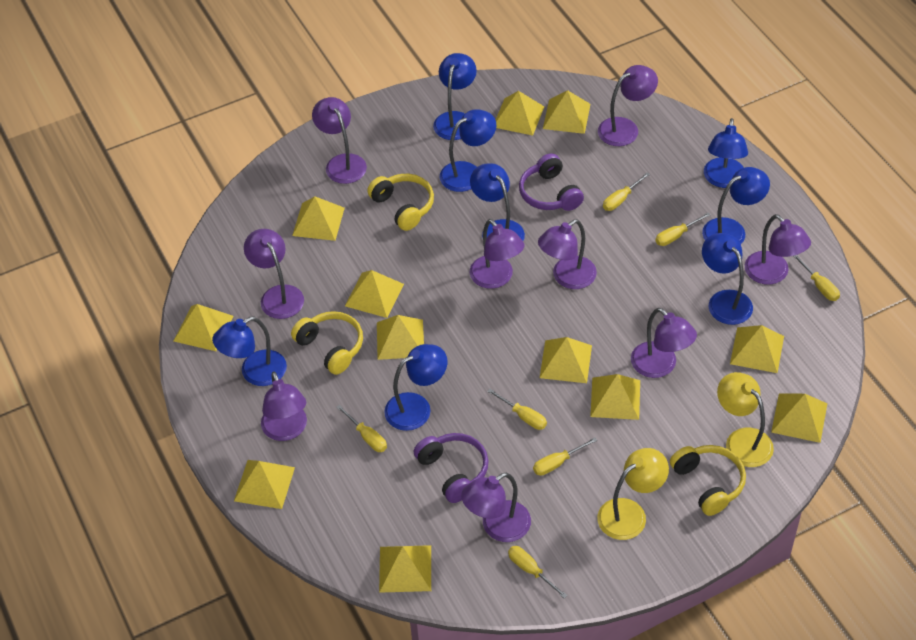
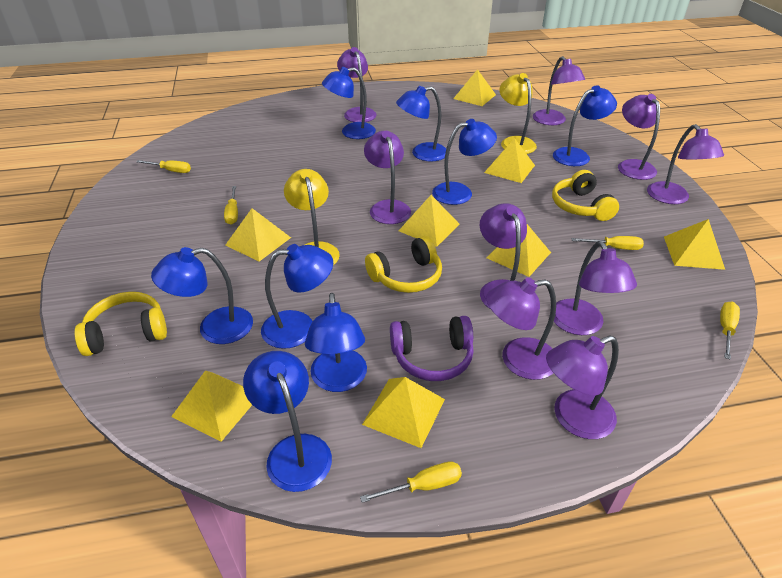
purple headphones: 2 -> 1
yellow pyramid: 12 -> 8
yellow screwdriver: 7 -> 5

